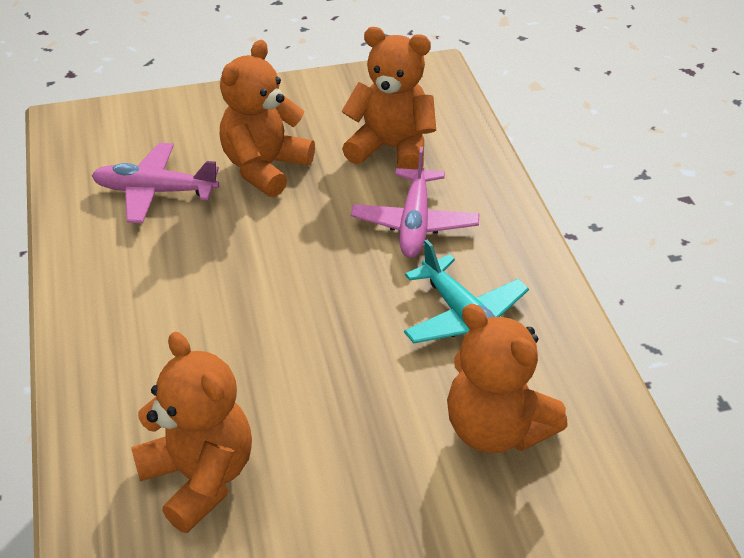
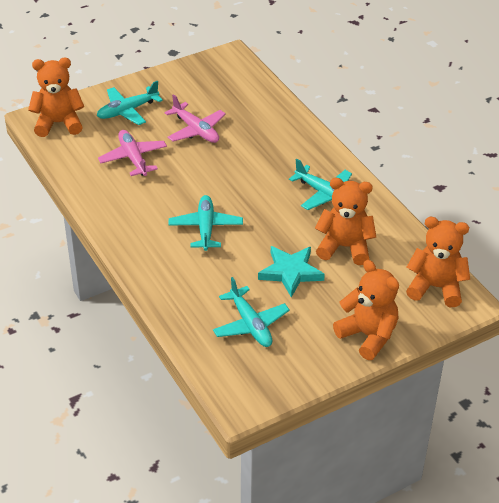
turquoise plane: 1 -> 4
turquoise star: 0 -> 1

